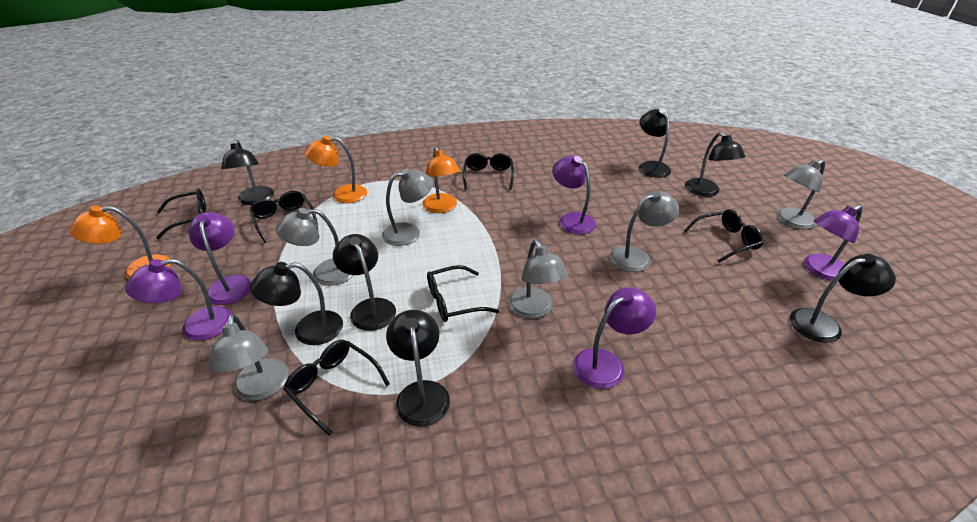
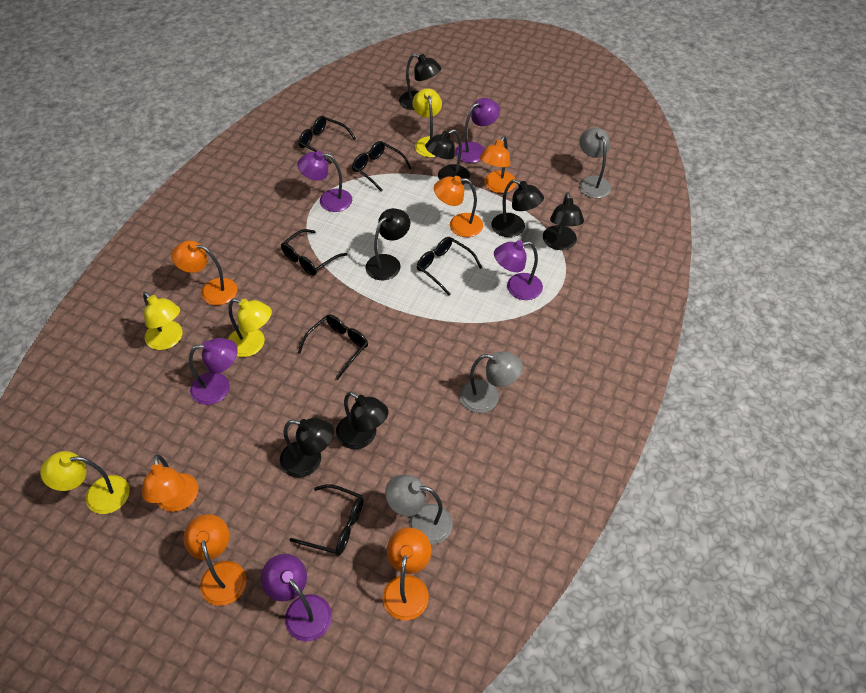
grey lamp: 6 -> 3
orange lamp: 3 -> 6
yellow lamp: 0 -> 4

